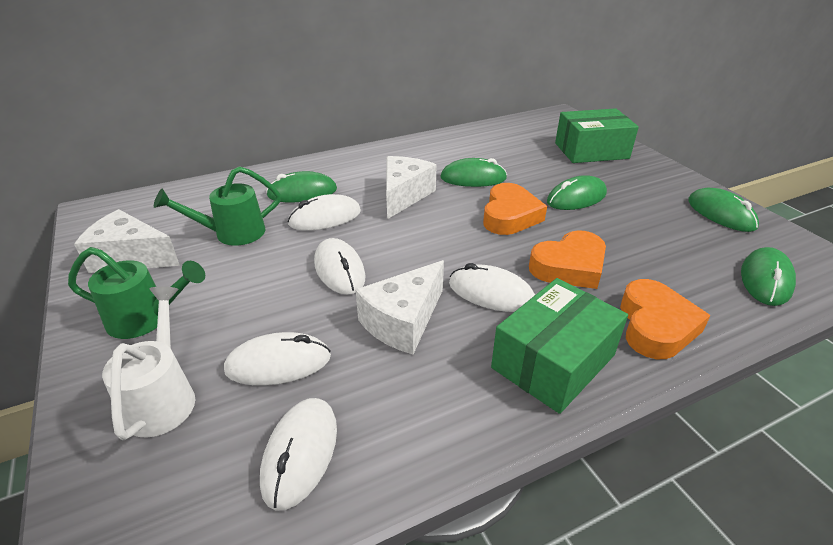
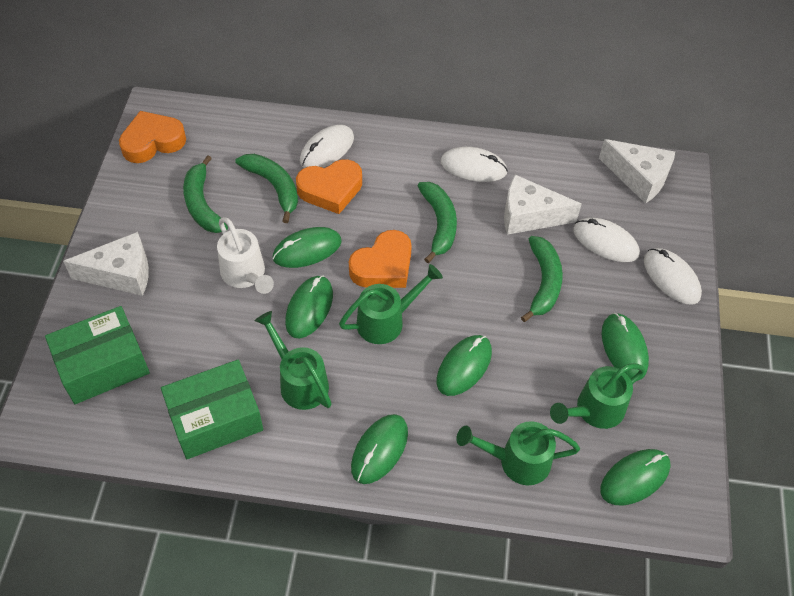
green banana: 0 -> 4
green mouse: 5 -> 6
green watering can: 2 -> 4
white mouse: 5 -> 4

